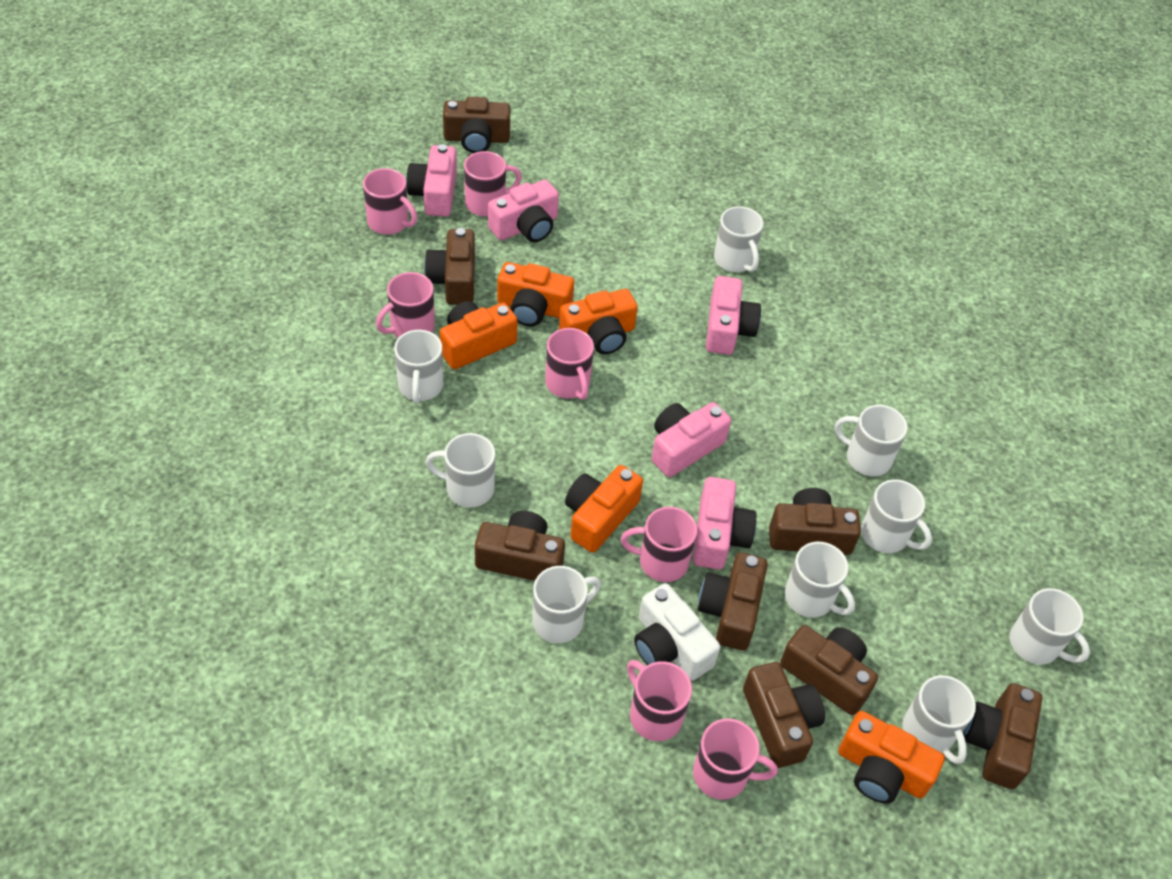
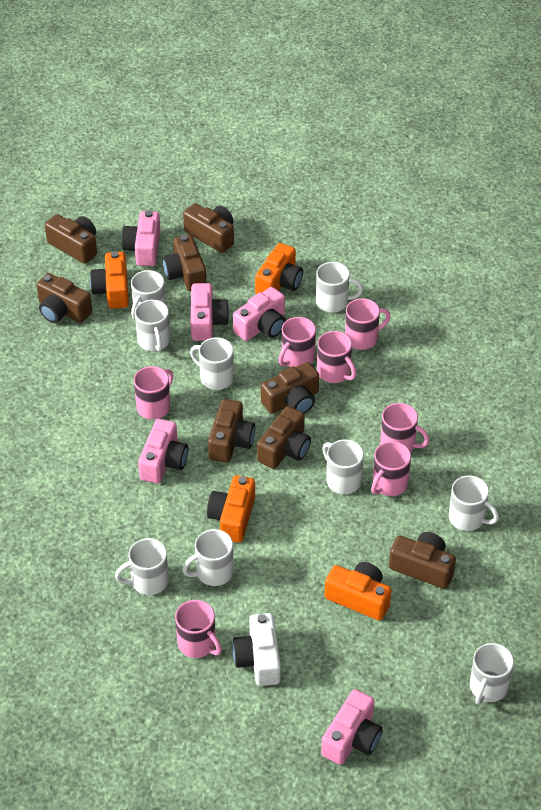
orange camera: 5 -> 4

